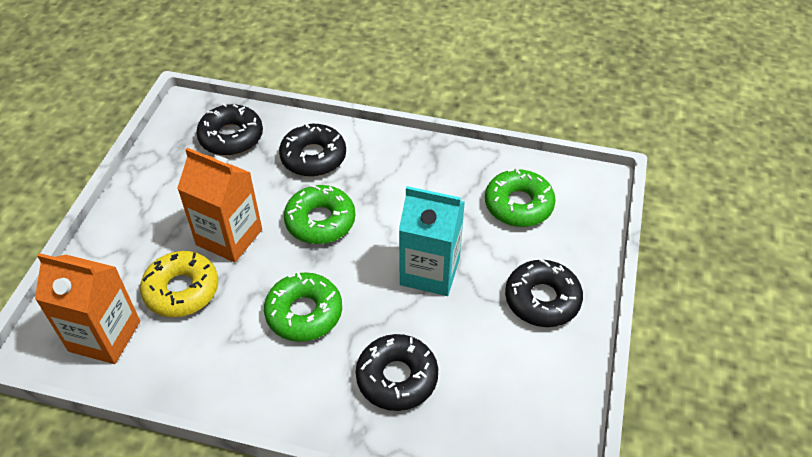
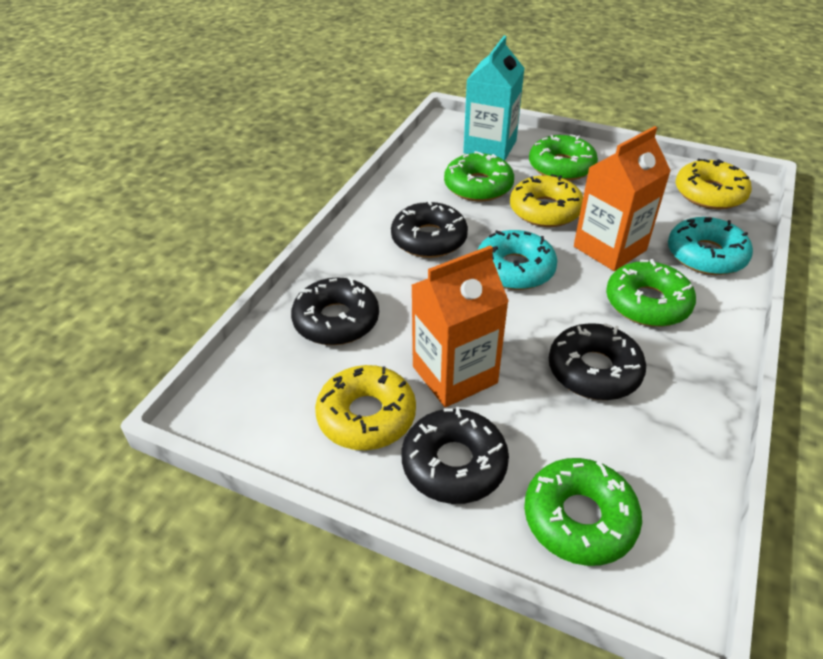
green donut: 3 -> 4
turquoise donut: 0 -> 2
yellow donut: 1 -> 3

